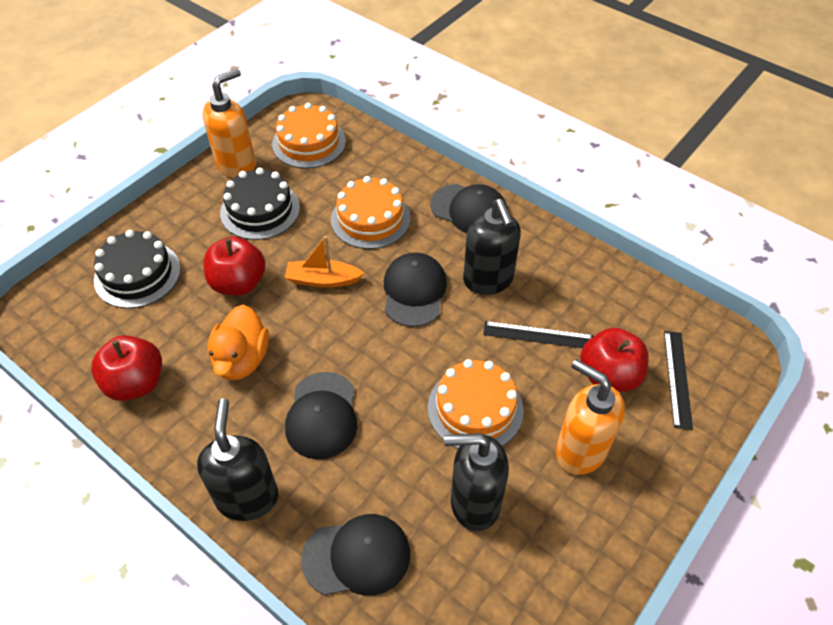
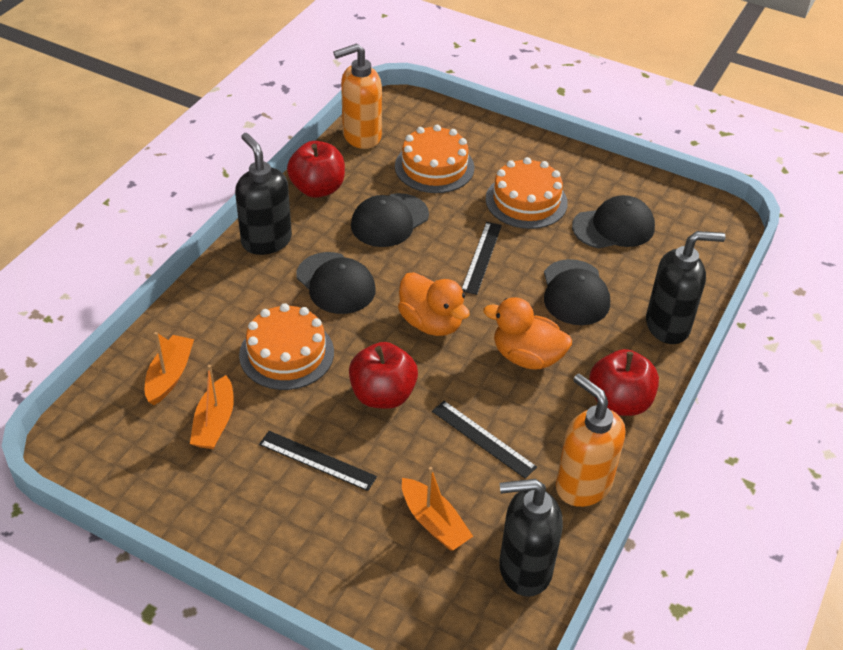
black cake: 2 -> 0
black ruler: 2 -> 3
orange boat: 1 -> 3
orange duck: 1 -> 2

